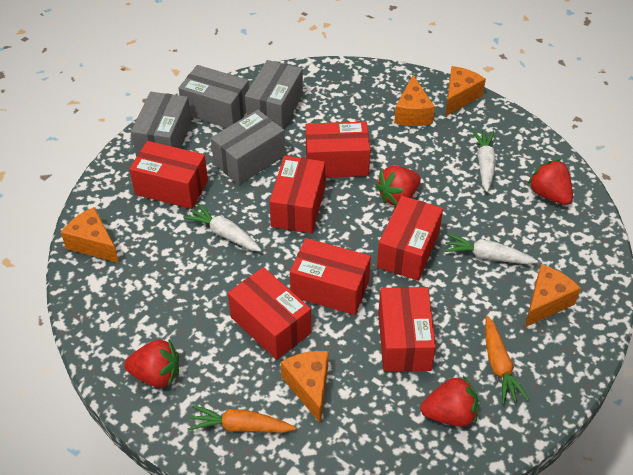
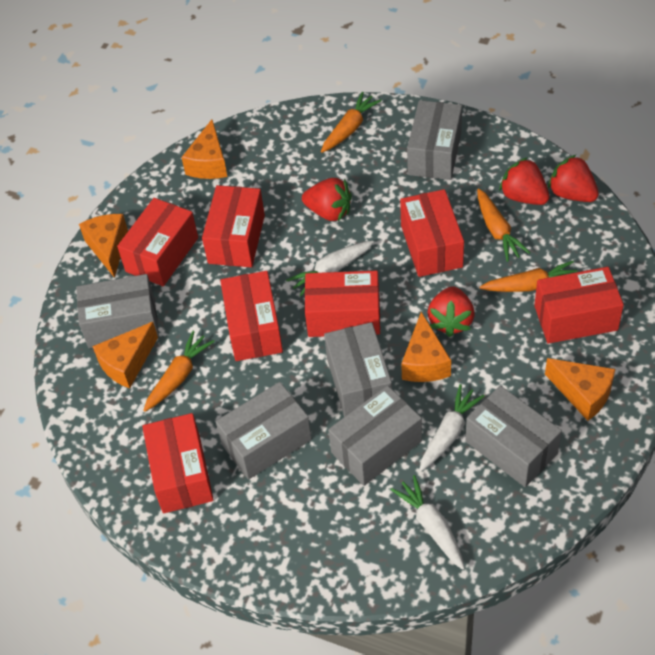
grey box: 4 -> 6
orange carrot: 2 -> 4

